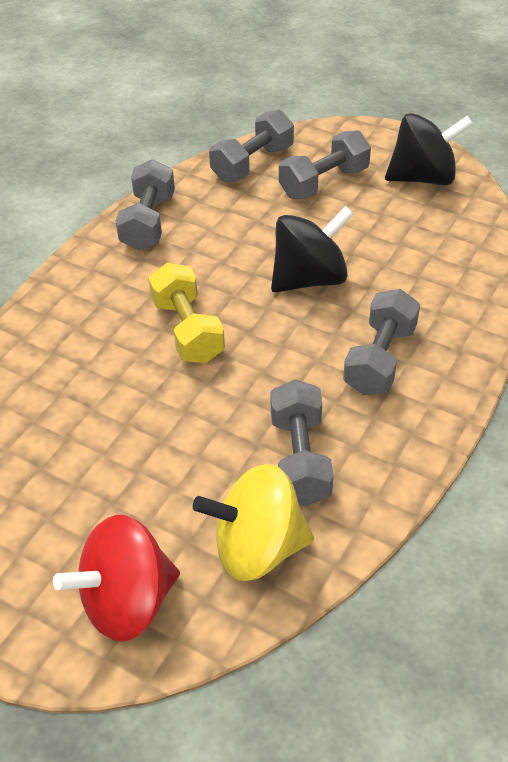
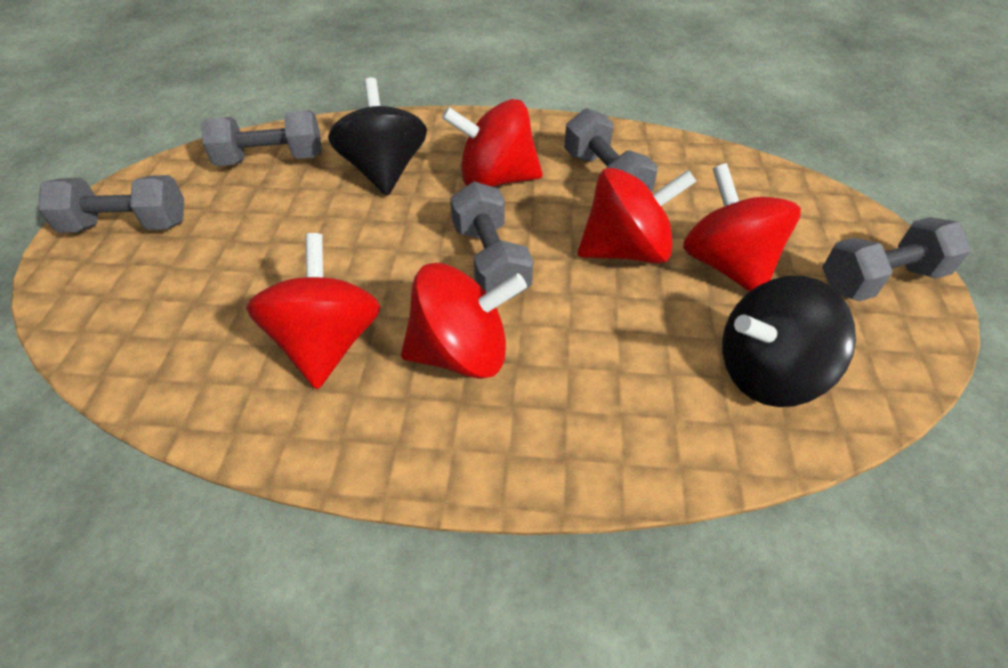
red spinning top: 1 -> 5
yellow dumbbell: 1 -> 0
yellow spinning top: 1 -> 0

